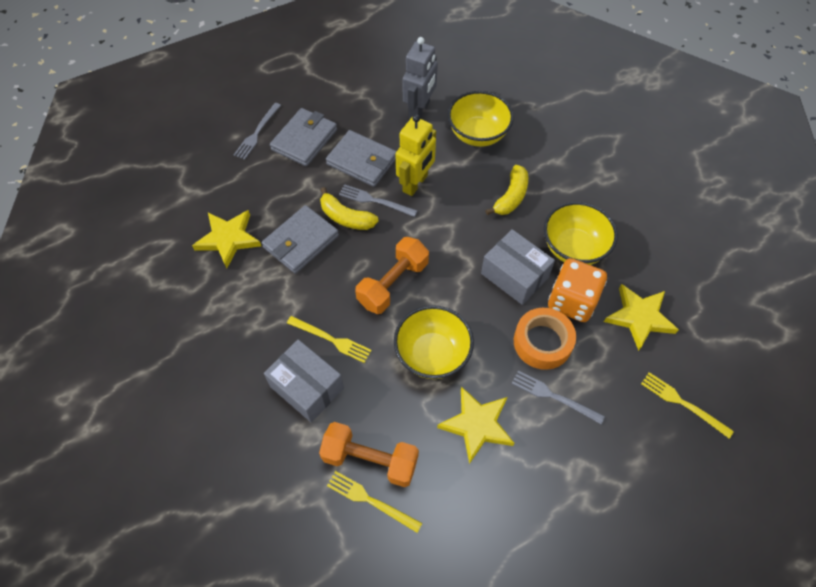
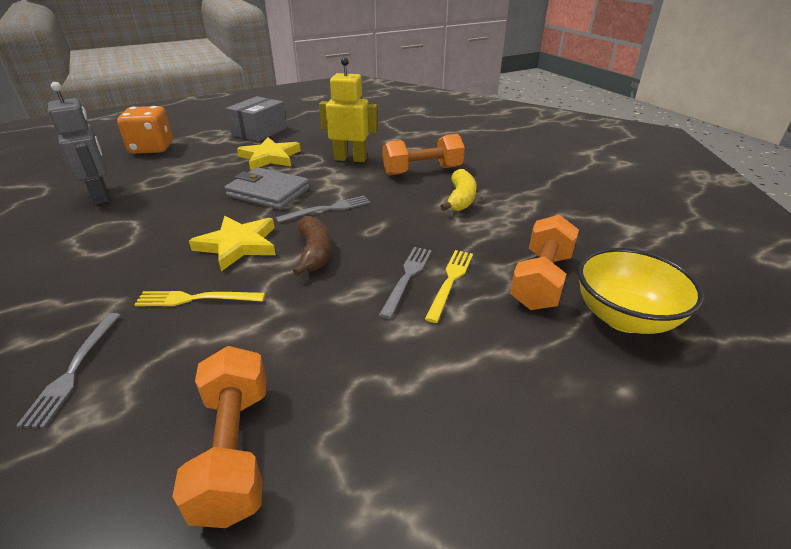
brown banana: 0 -> 1
grey box: 2 -> 1
grey wallet: 3 -> 1
orange dumbbell: 2 -> 3
orange tape: 1 -> 0
yellow banana: 2 -> 1
yellow bowl: 3 -> 1
yellow fork: 3 -> 2
yellow star: 3 -> 2

